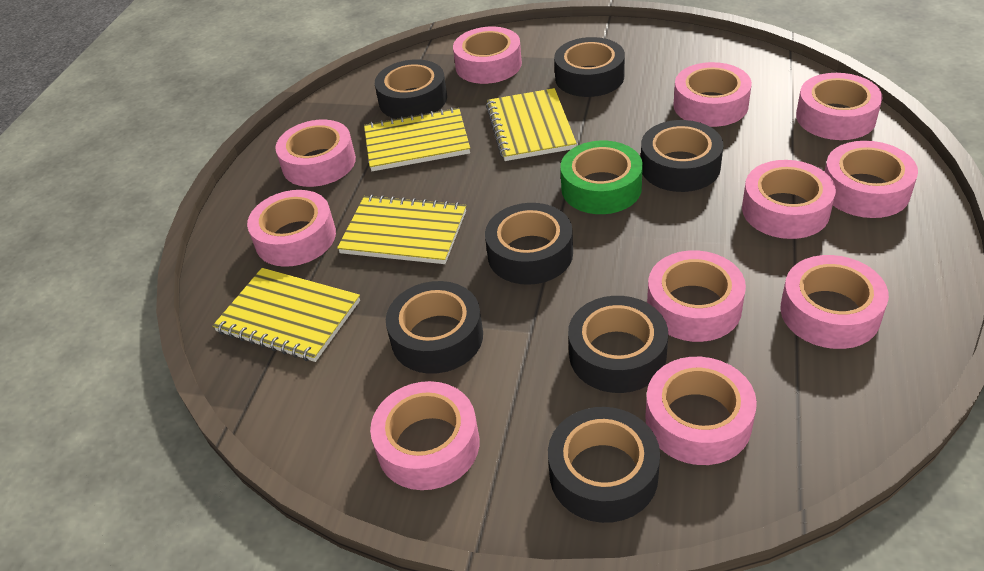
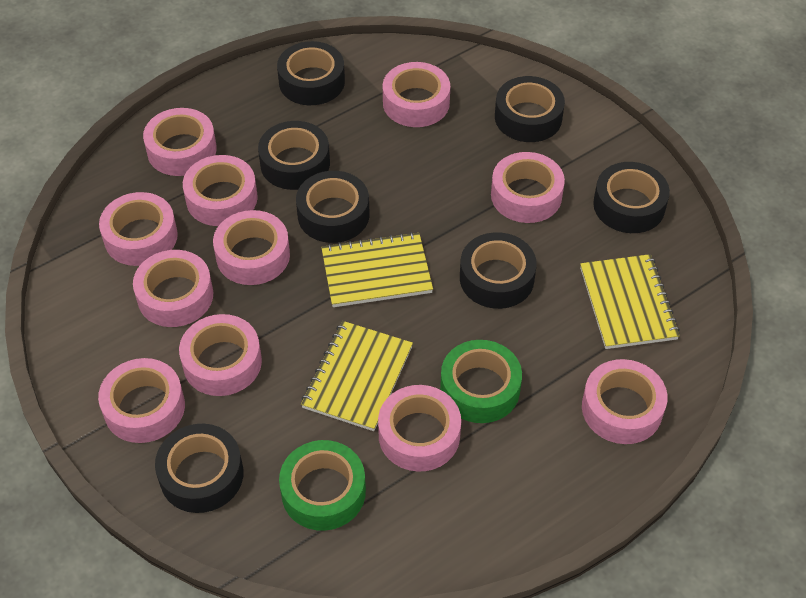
green tape: 1 -> 2
yellow notebook: 4 -> 3

